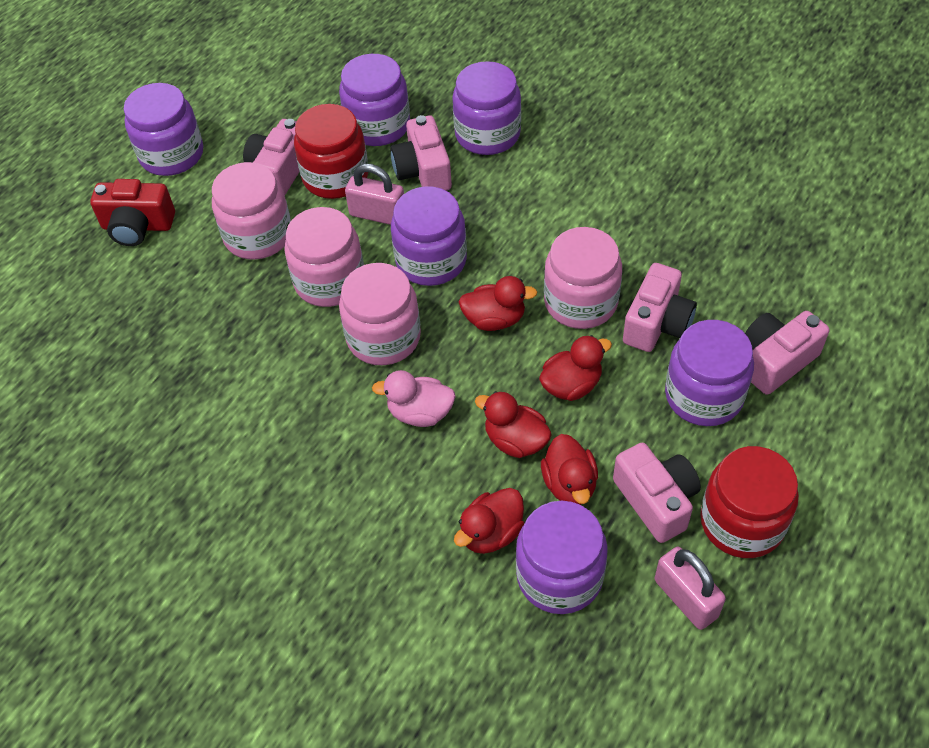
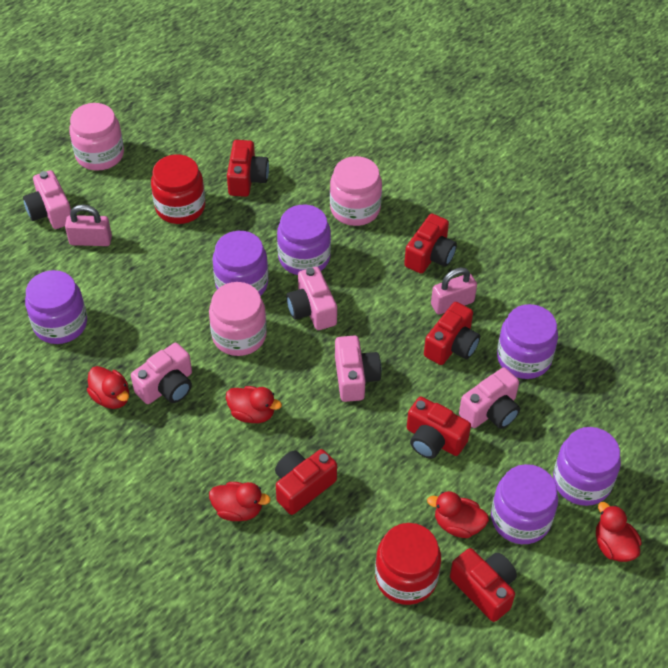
pink duck: 1 -> 0
pink jar: 4 -> 3
red camera: 1 -> 6

